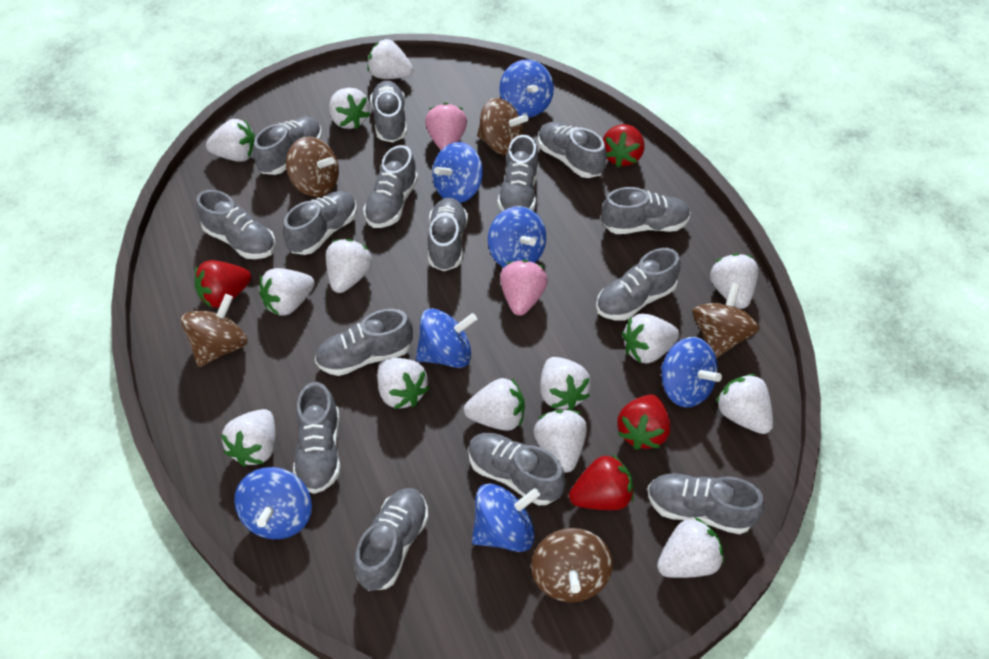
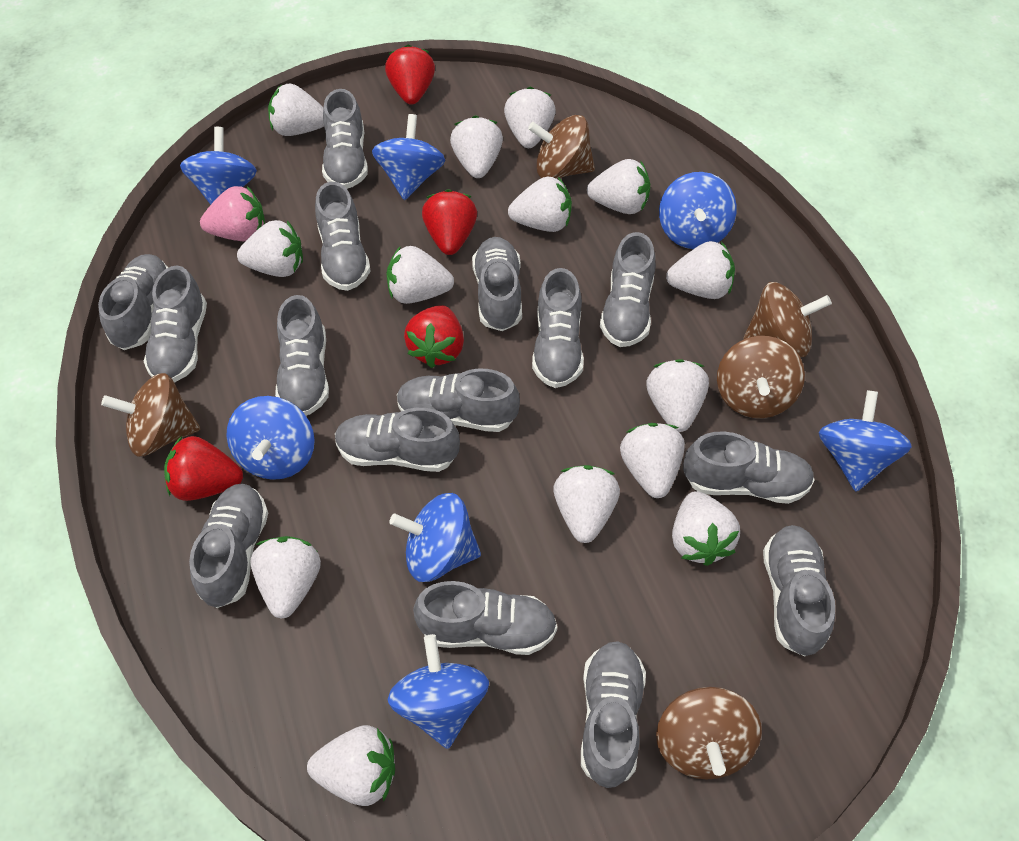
pink strawberry: 2 -> 1

